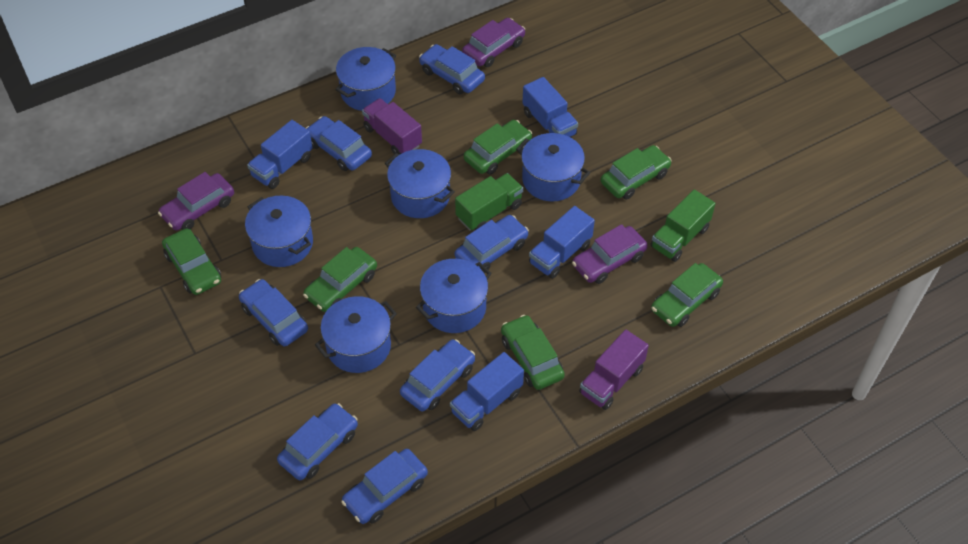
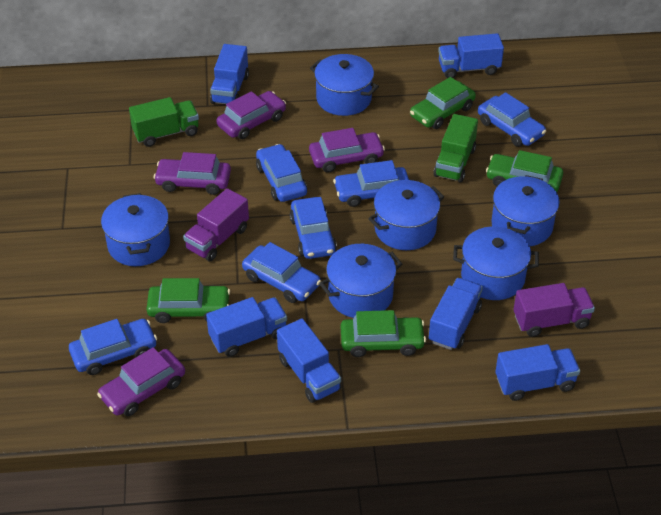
blue car: 7 -> 6
blue truck: 4 -> 6
green car: 6 -> 4
purple car: 3 -> 4

